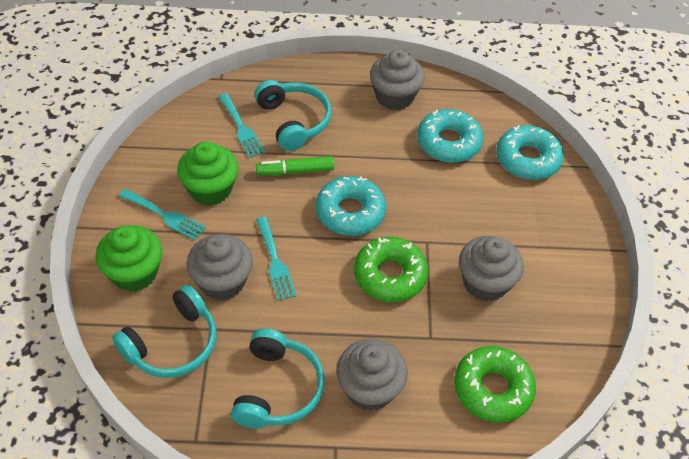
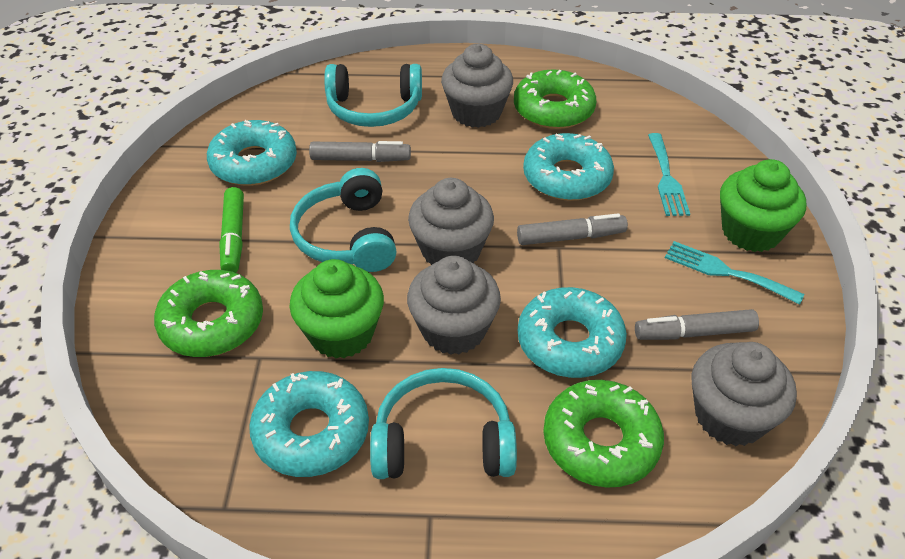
green donut: 2 -> 3
grey marker: 0 -> 3
turquoise donut: 3 -> 4
turquoise fork: 3 -> 2

